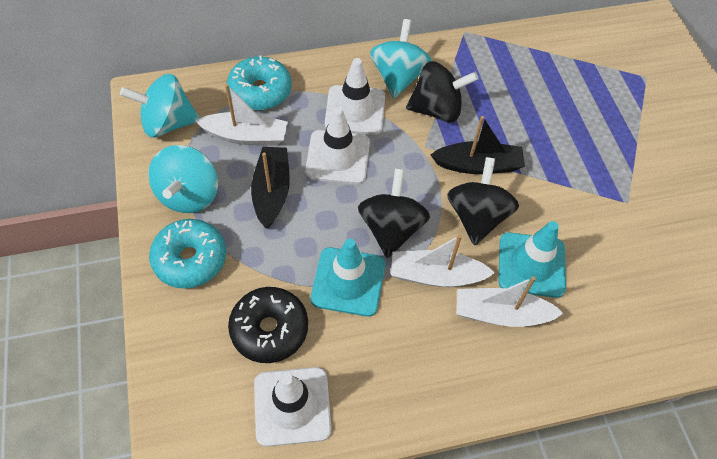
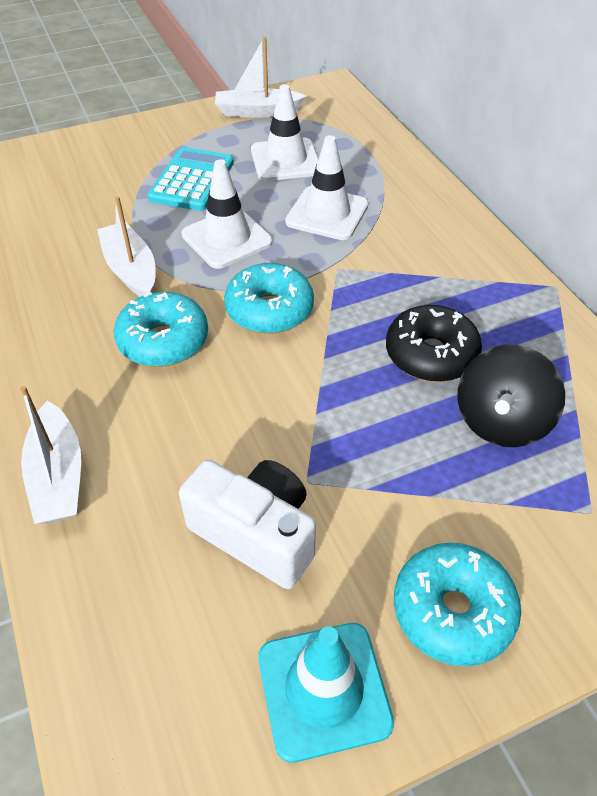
black boat: 2 -> 0
black spinning top: 3 -> 1
turquoise calculator: 0 -> 1
turquoise donut: 2 -> 3
turquoise spinning top: 3 -> 0
turquoise traffic cone: 2 -> 1
white camera: 0 -> 1

